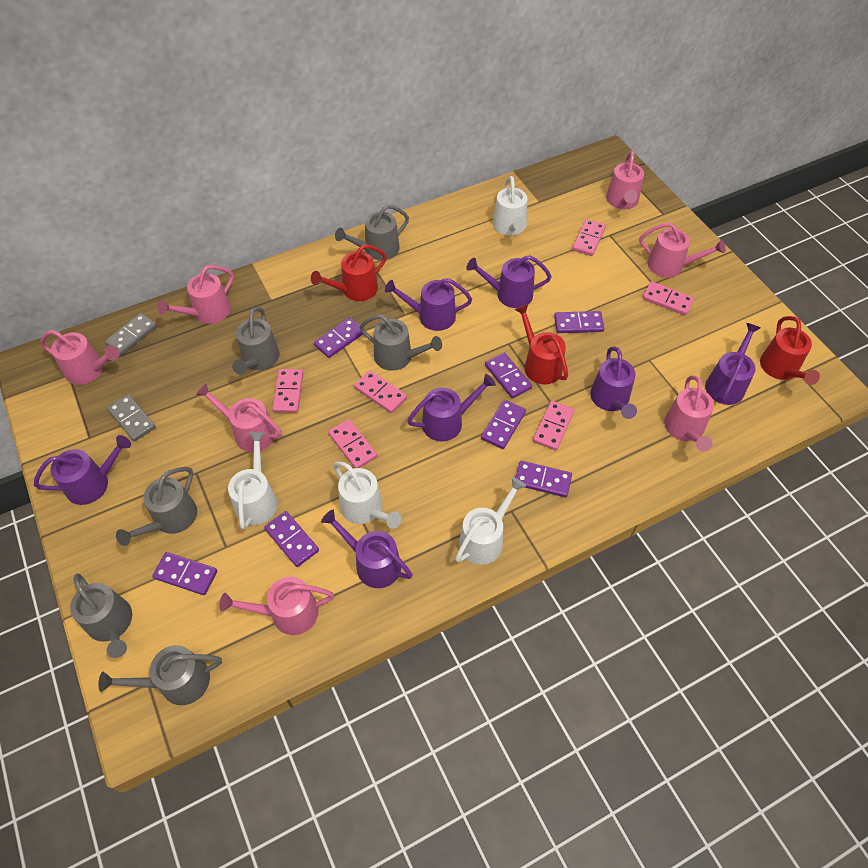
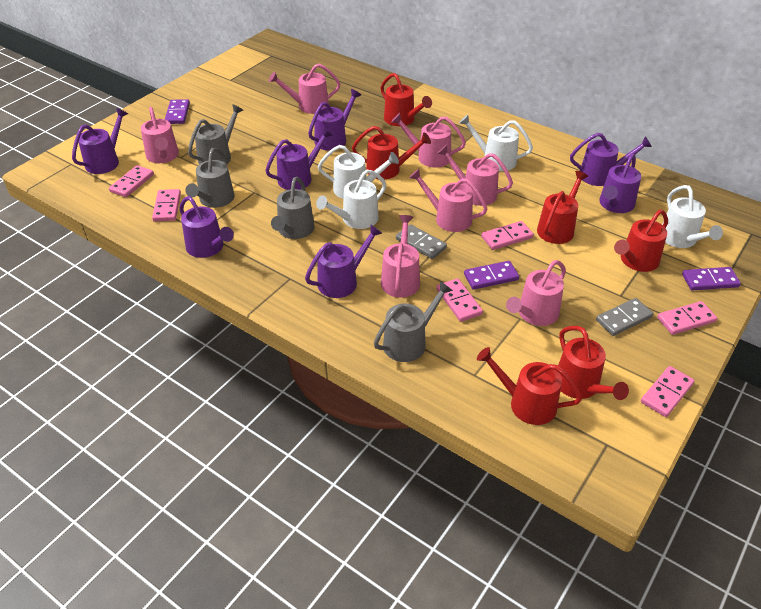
grey watering can: 6 -> 4
purple domino: 7 -> 3
red watering can: 3 -> 6

